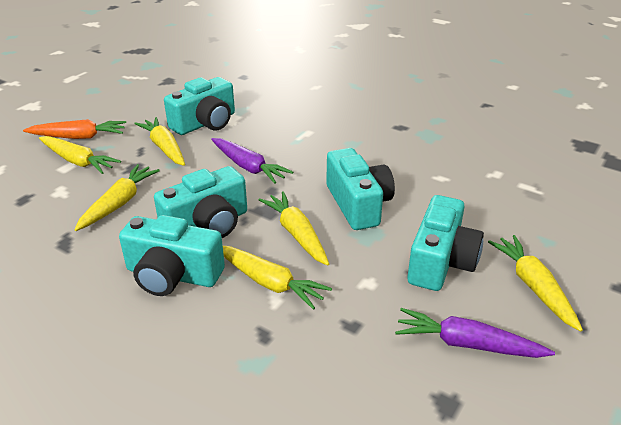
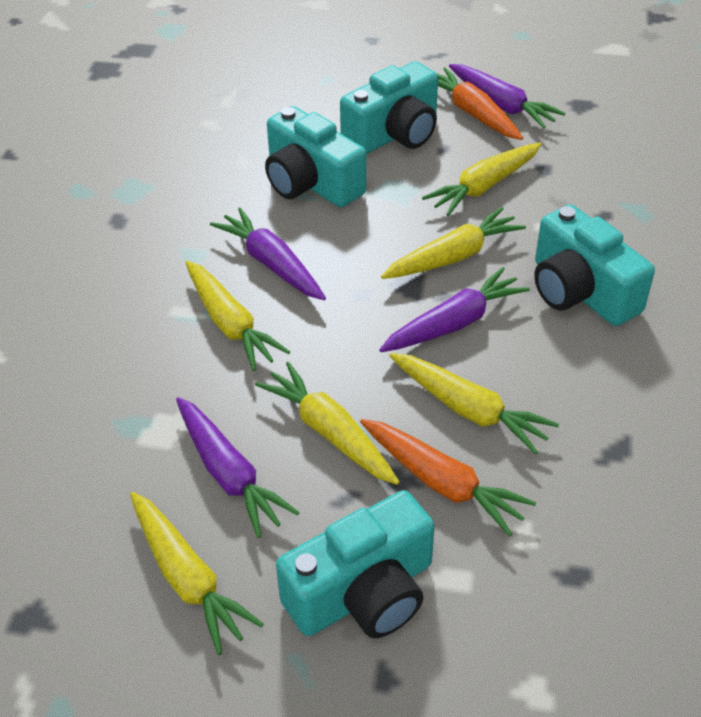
orange carrot: 1 -> 2
purple carrot: 2 -> 4
turquoise camera: 5 -> 4

